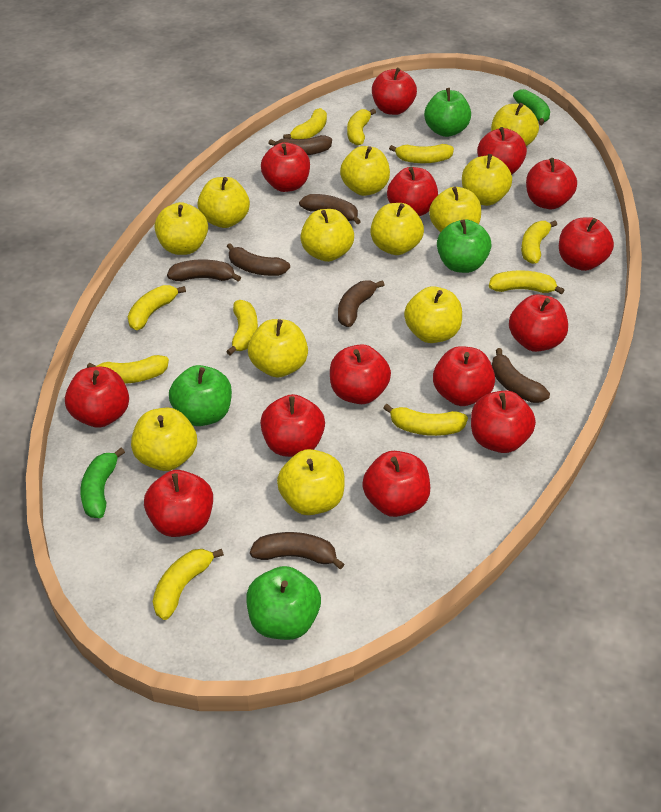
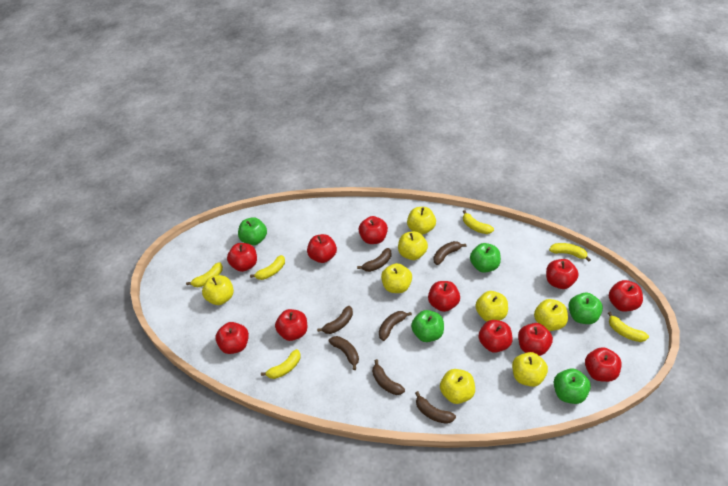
green apple: 4 -> 5
green banana: 2 -> 0
red apple: 14 -> 11
yellow apple: 12 -> 8
yellow banana: 10 -> 6

